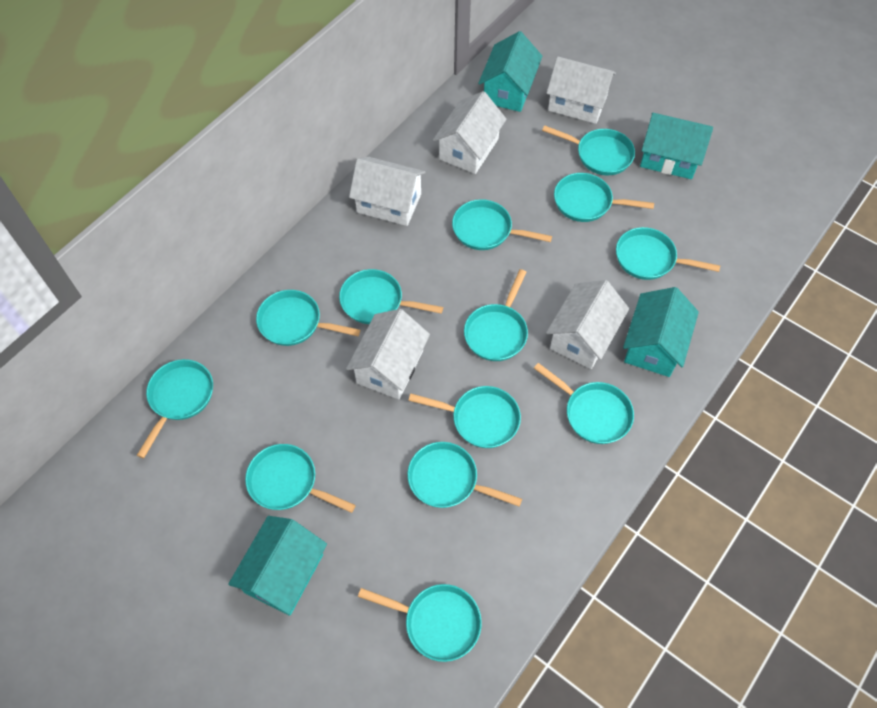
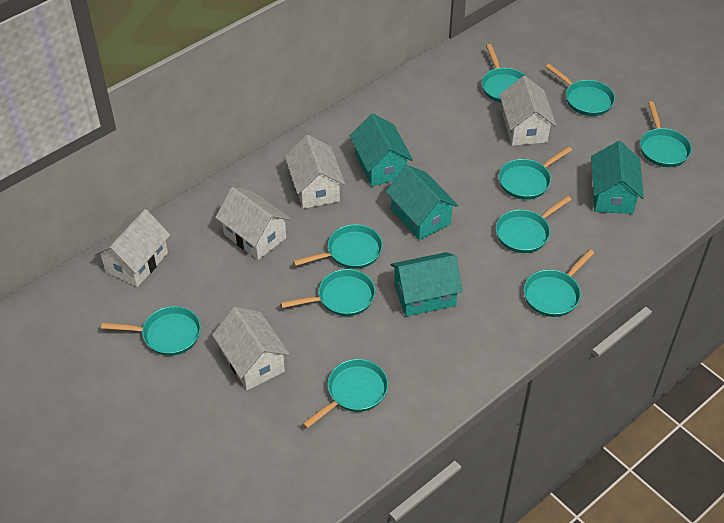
turquoise pan: 13 -> 10

